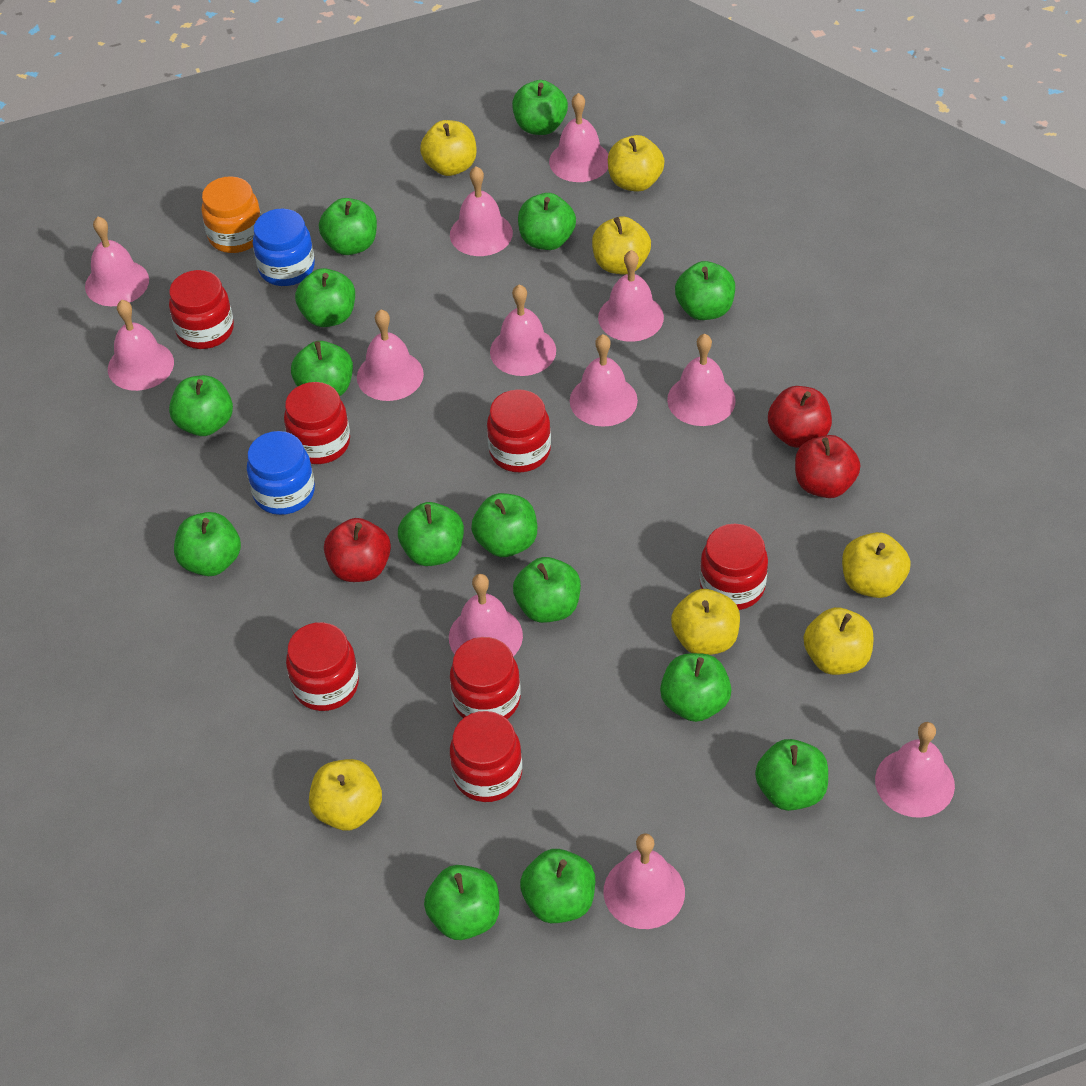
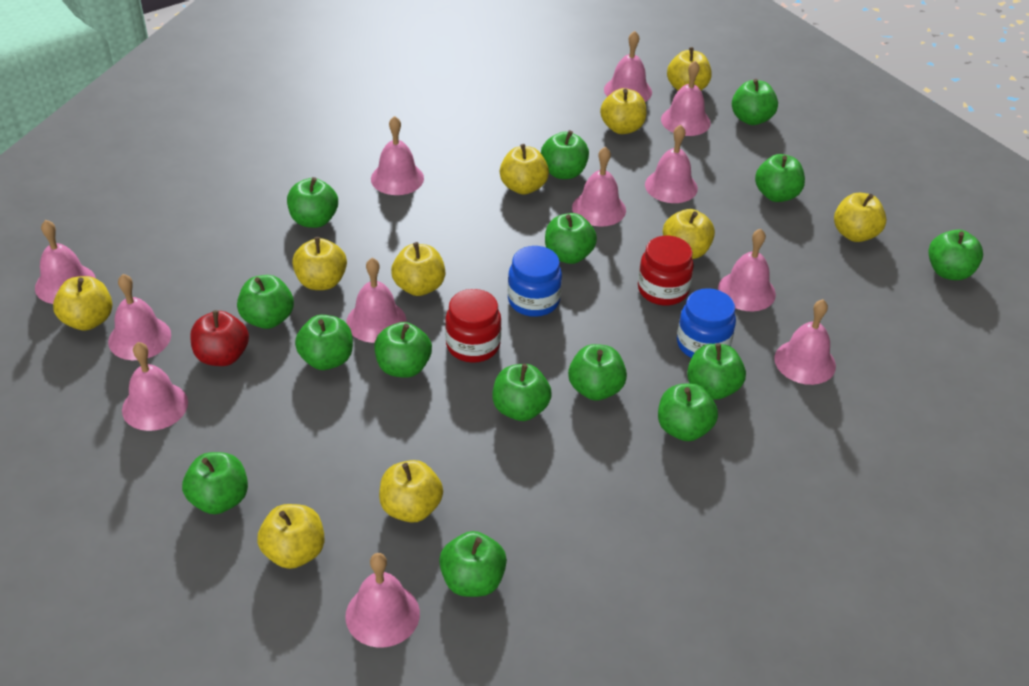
orange jar: 1 -> 0
red apple: 3 -> 1
red jar: 7 -> 2
yellow apple: 7 -> 10

